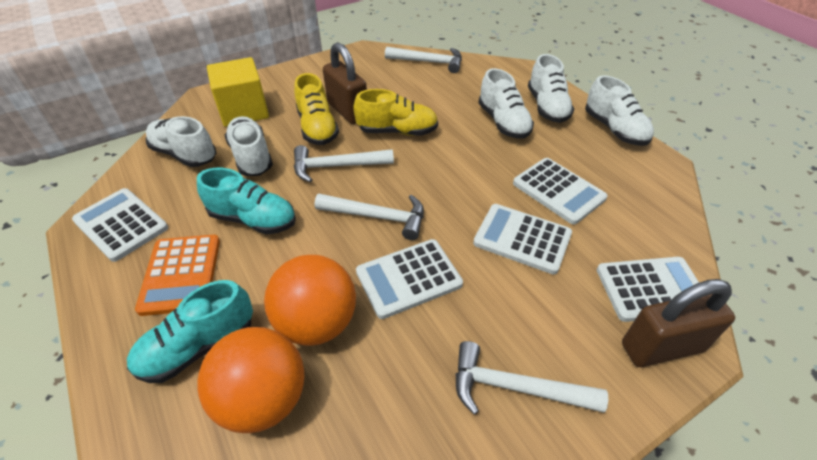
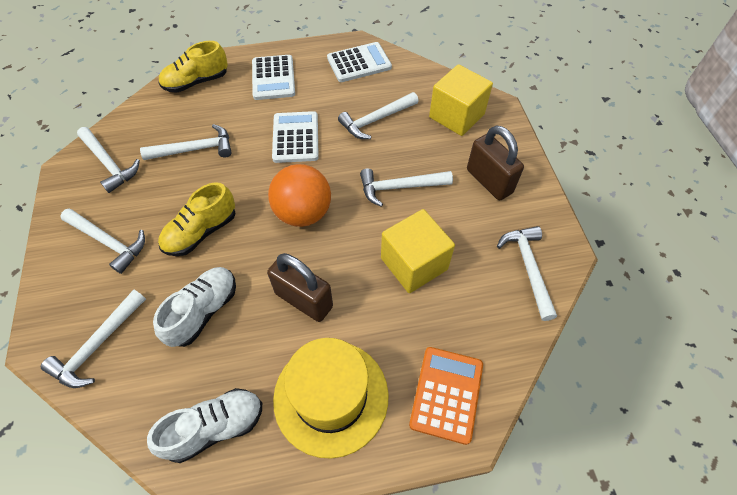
orange ball: 2 -> 1
turquoise shoe: 2 -> 0
white calculator: 5 -> 3
white hammer: 4 -> 7
white shoe: 5 -> 2
yellow cube: 1 -> 2
yellow hat: 0 -> 1

